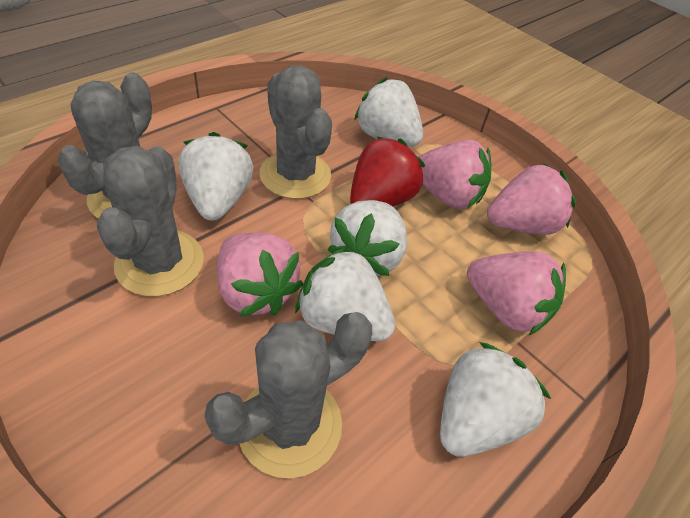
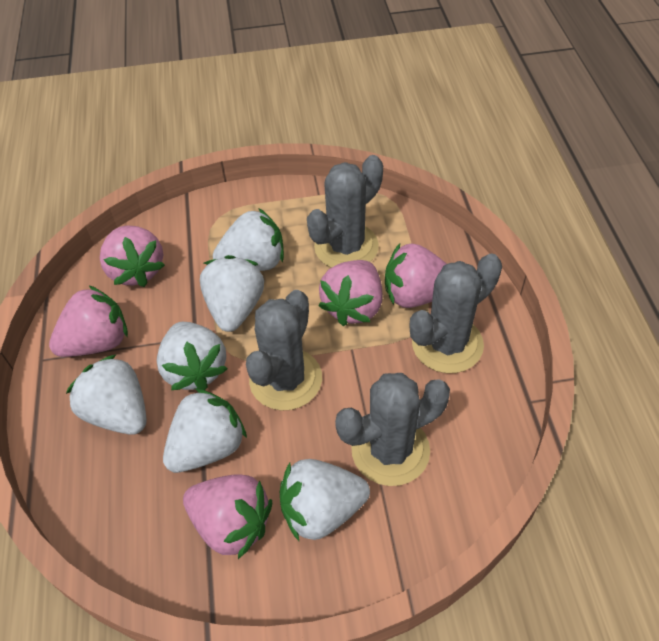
pink strawberry: 4 -> 5
red strawberry: 1 -> 0
white strawberry: 5 -> 6

